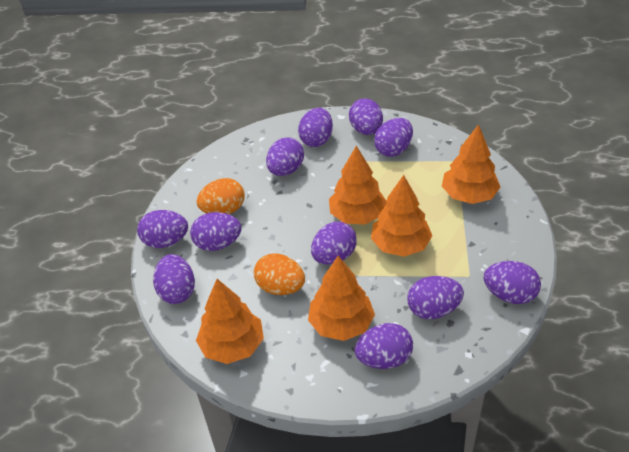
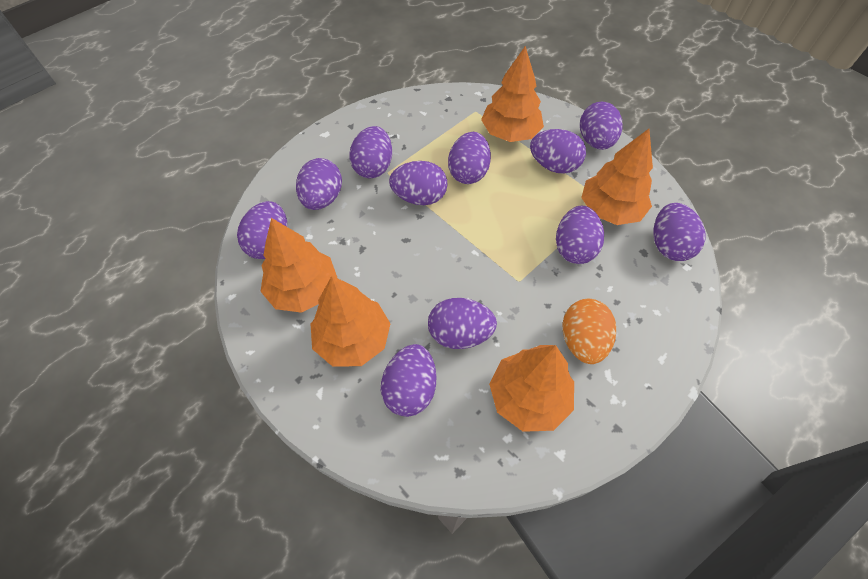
orange egg: 2 -> 1

